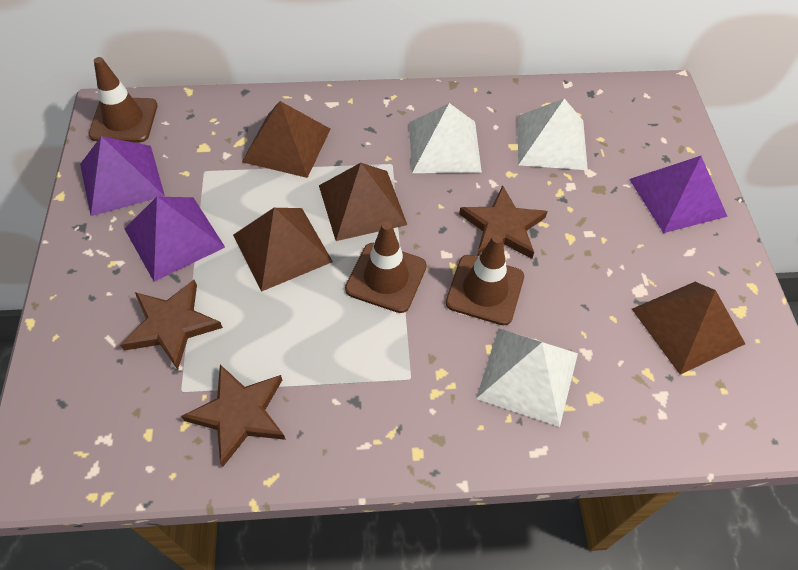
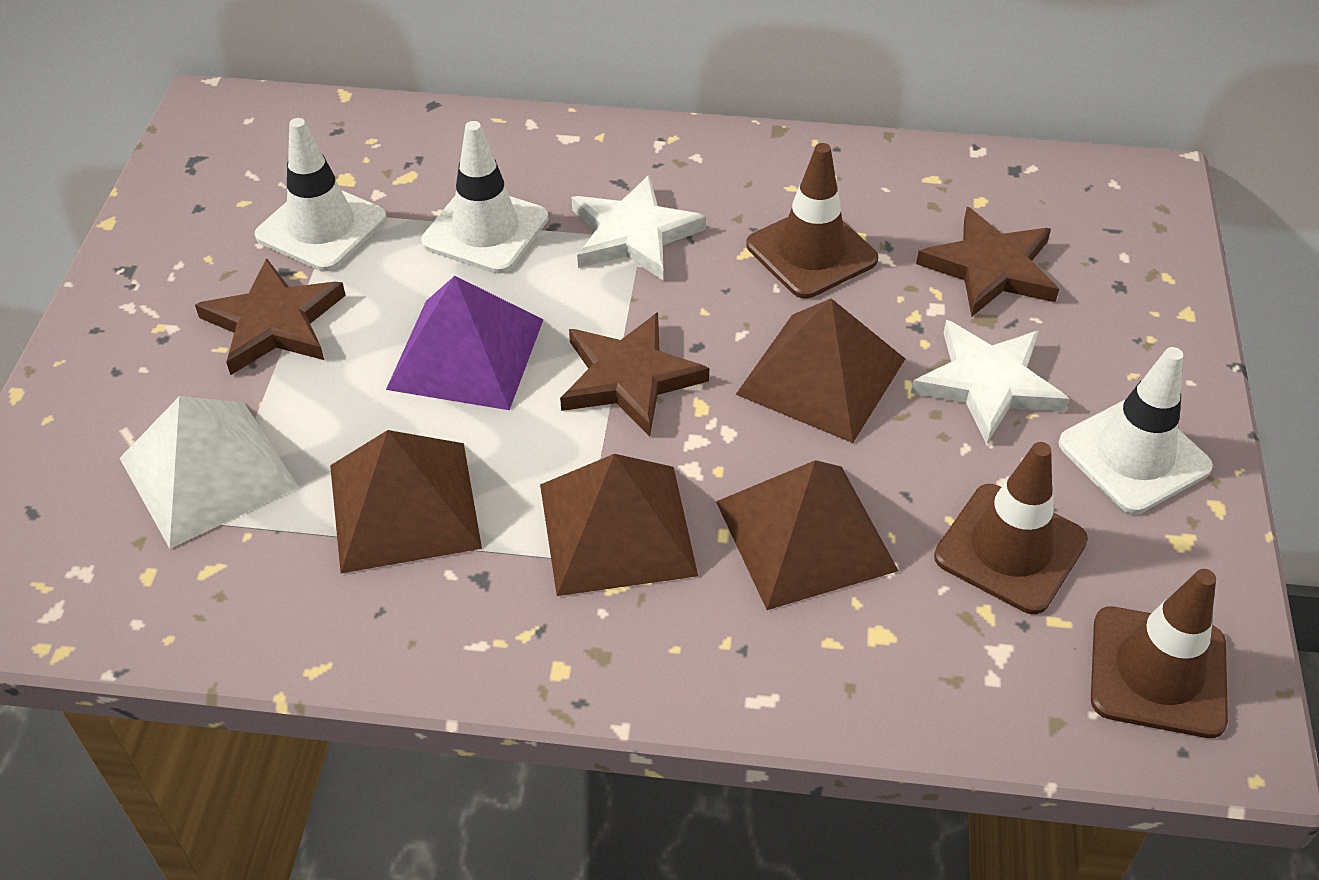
purple pyramid: 3 -> 1
white pyramid: 3 -> 1
white star: 0 -> 2
white traffic cone: 0 -> 3

